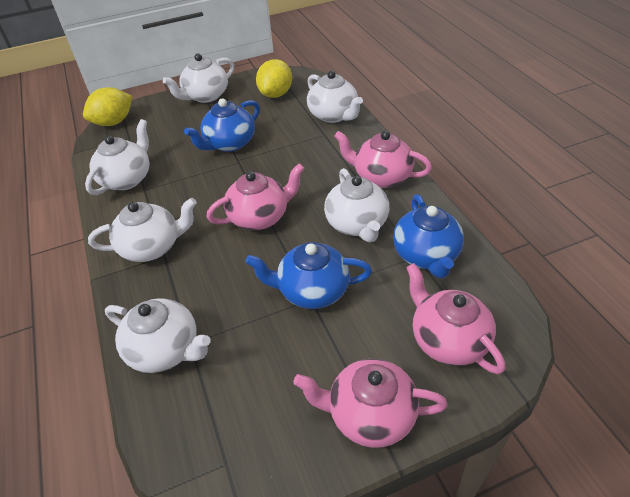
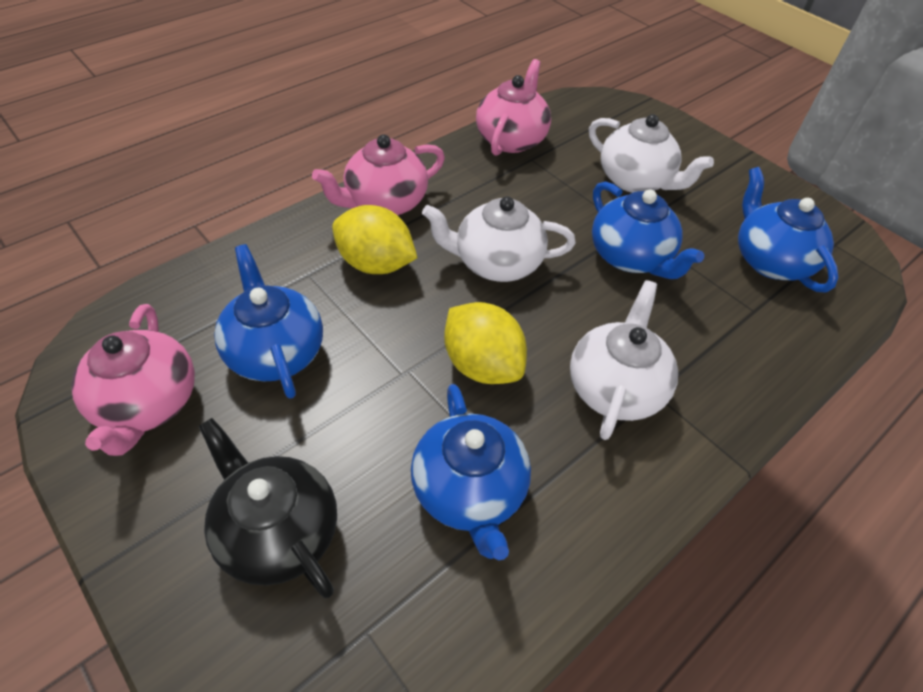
black teapot: 0 -> 1
blue teapot: 3 -> 4
pink teapot: 4 -> 3
white teapot: 6 -> 3

